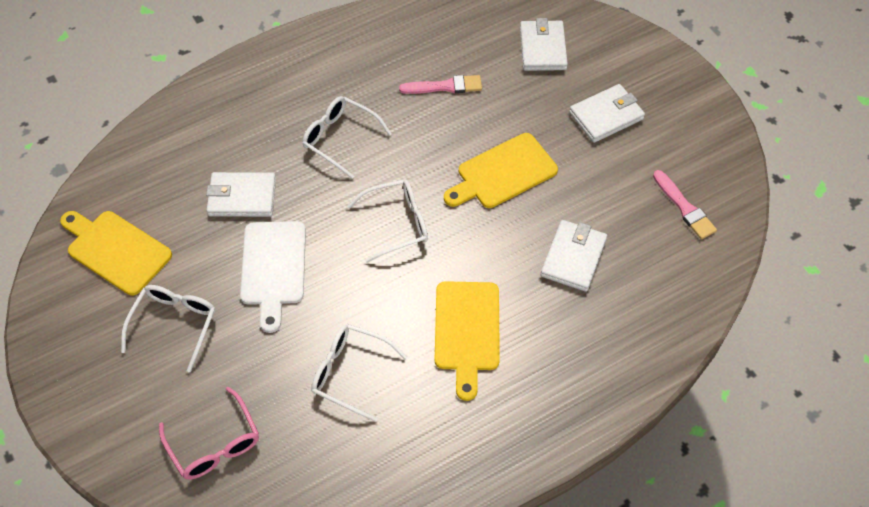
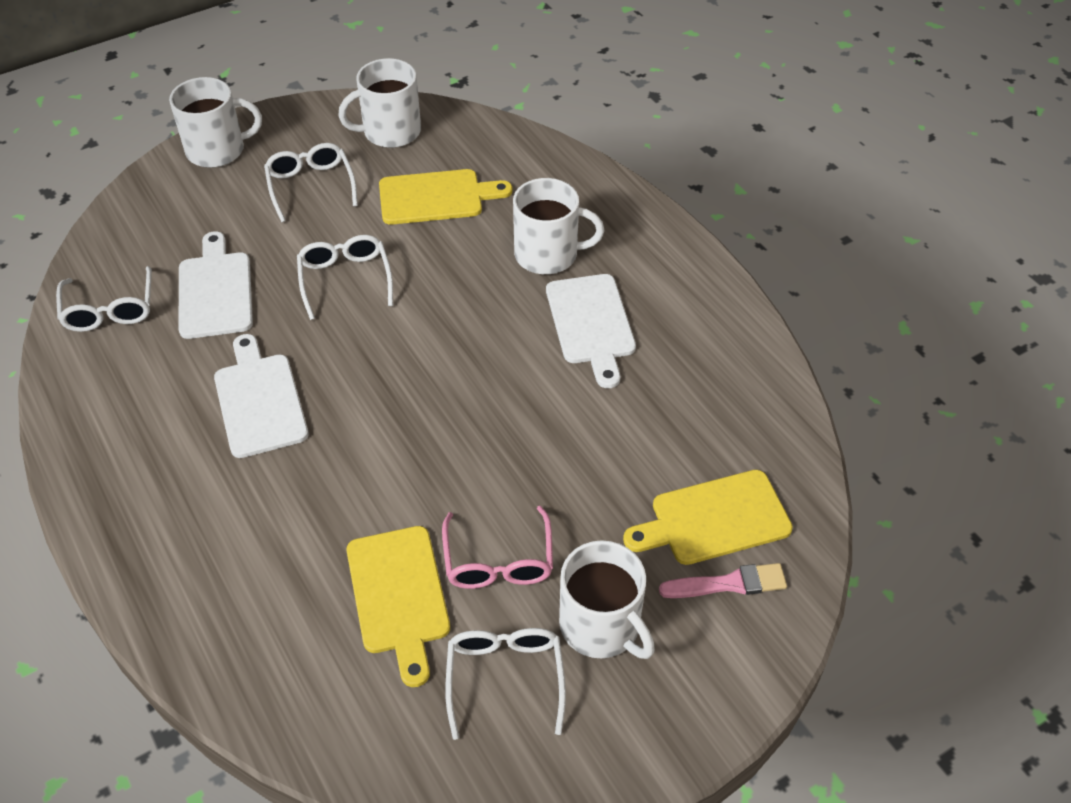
pink brush: 2 -> 1
white cutting board: 1 -> 3
white mug: 0 -> 4
white wallet: 4 -> 0

